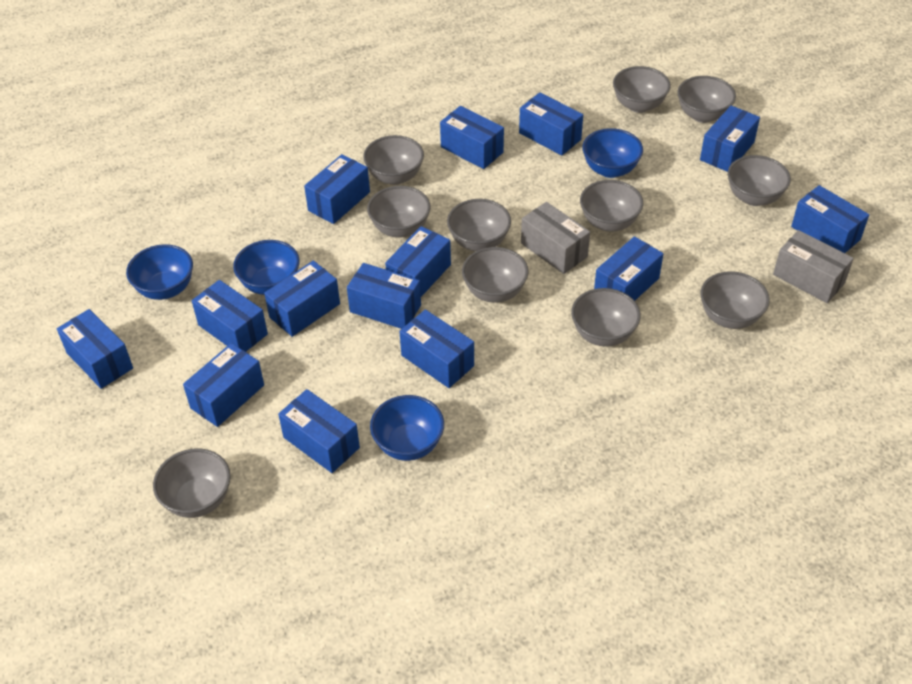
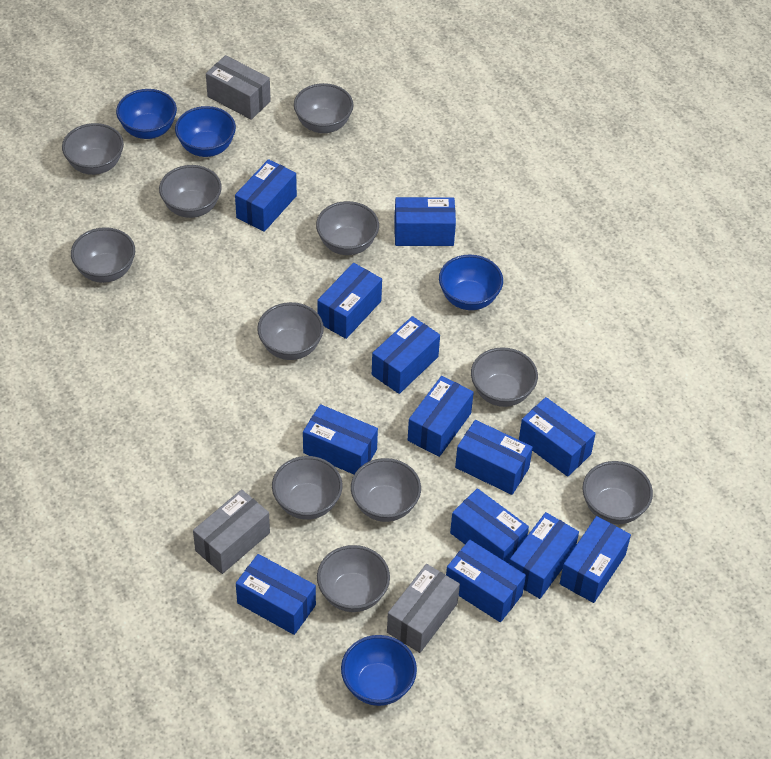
blue box: 14 -> 13
grey box: 2 -> 3

